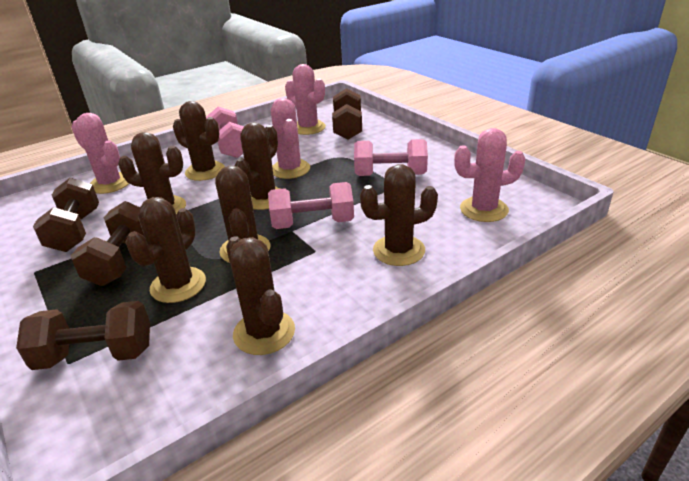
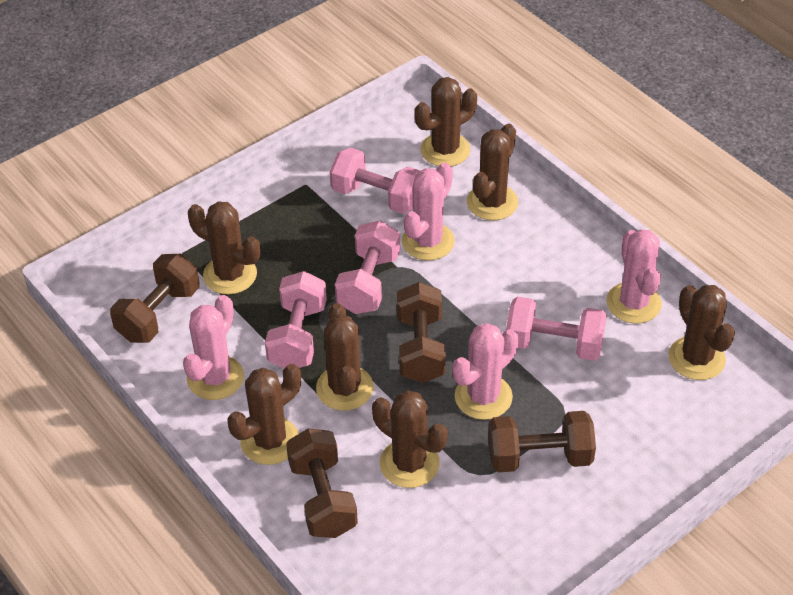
pink dumbbell: 3 -> 4

